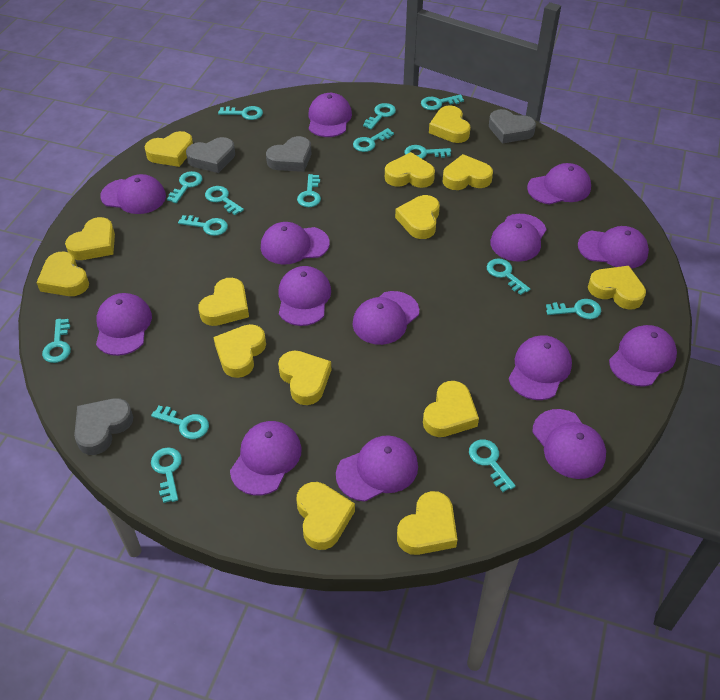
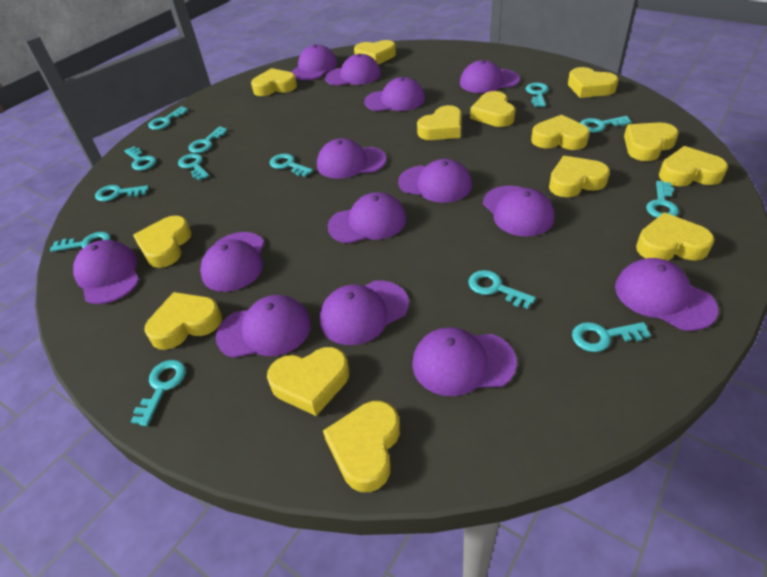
grey heart: 4 -> 0
turquoise key: 15 -> 13

